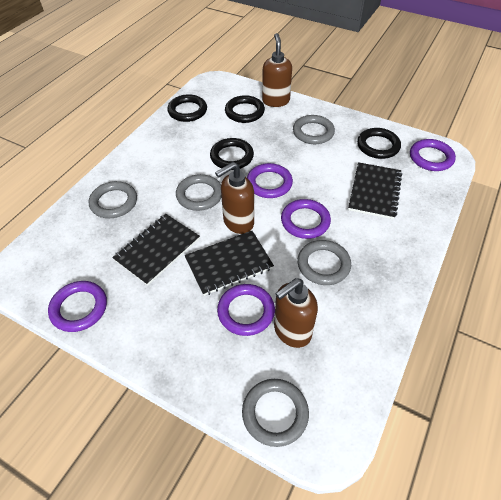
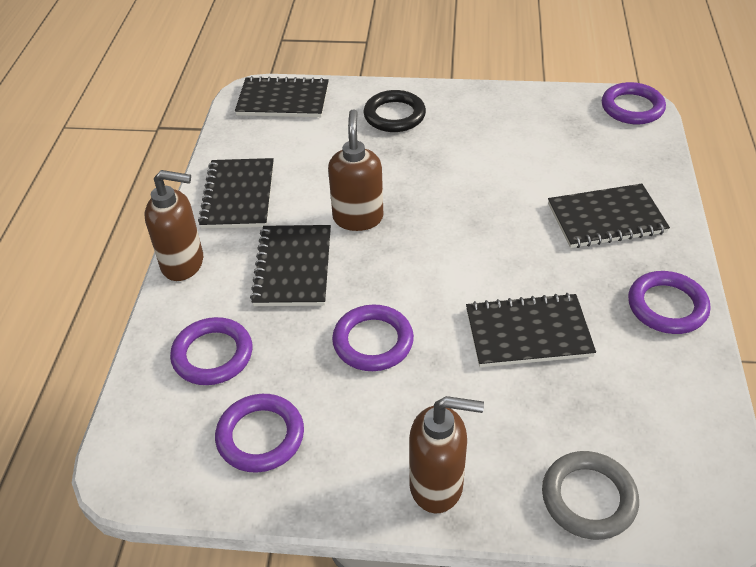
black notebook: 3 -> 5
black ring: 4 -> 1
grey ring: 5 -> 1

